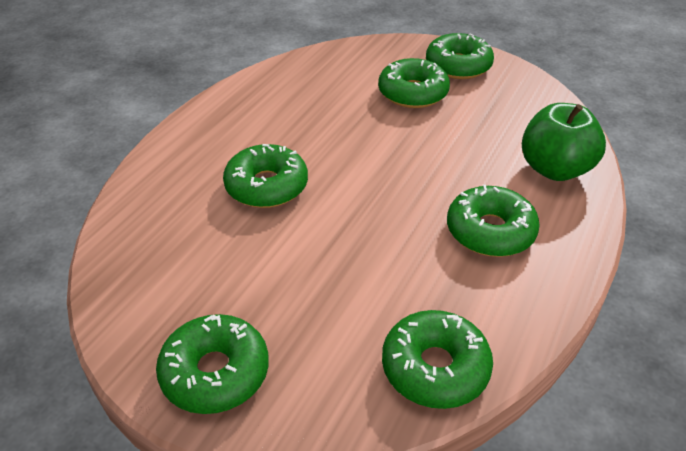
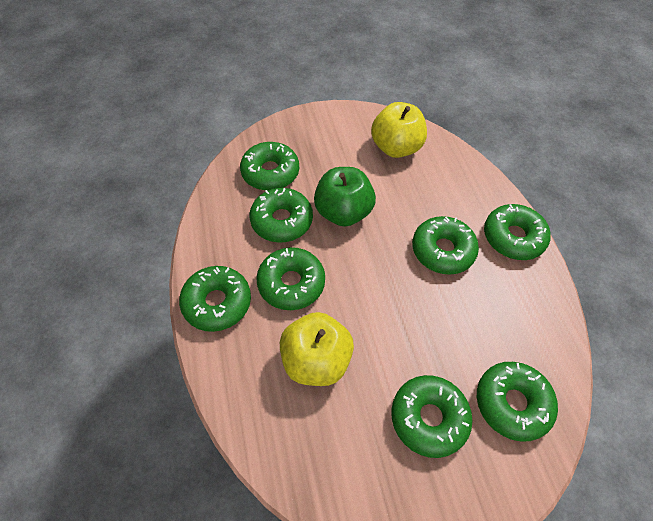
green donut: 6 -> 8
yellow apple: 0 -> 2

